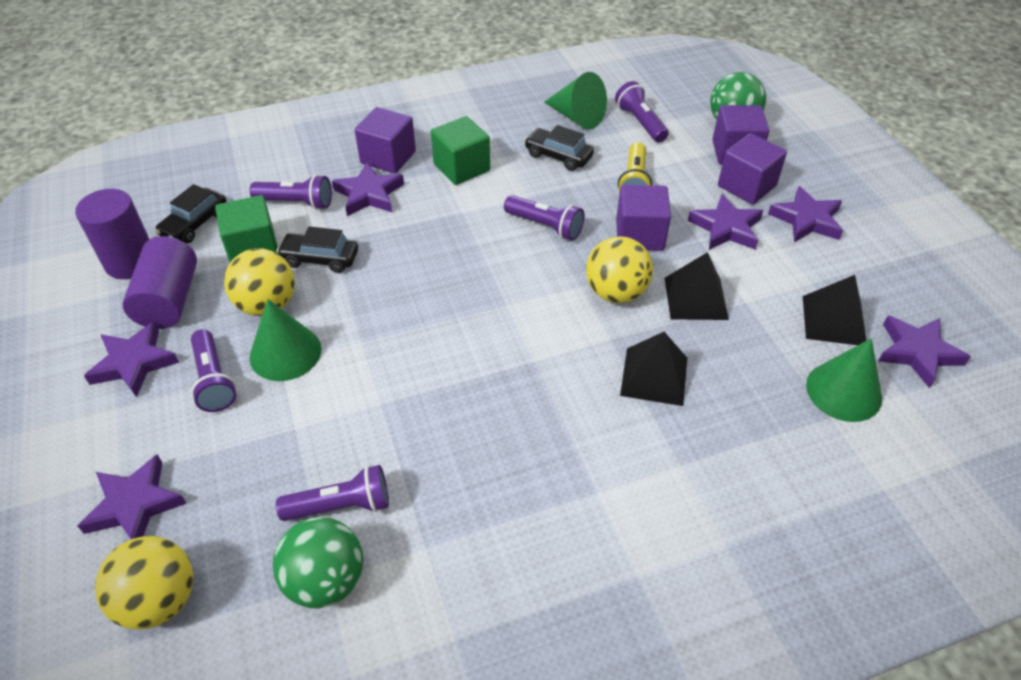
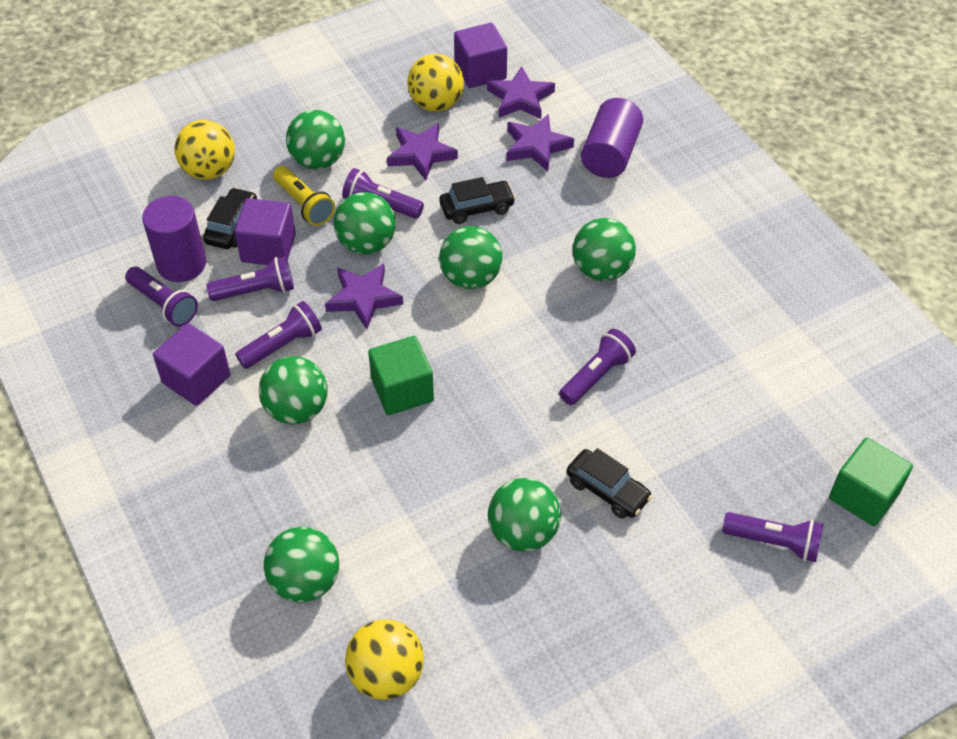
black pyramid: 3 -> 0
green ball: 2 -> 7
green cone: 3 -> 0
purple cube: 4 -> 3
purple flashlight: 5 -> 6
purple star: 6 -> 4

